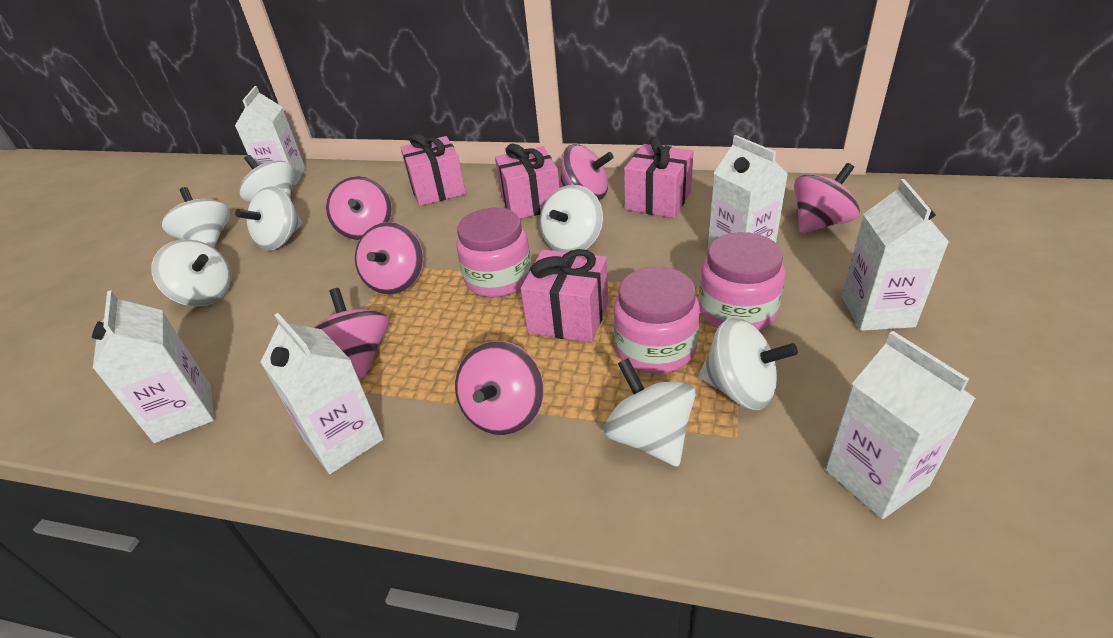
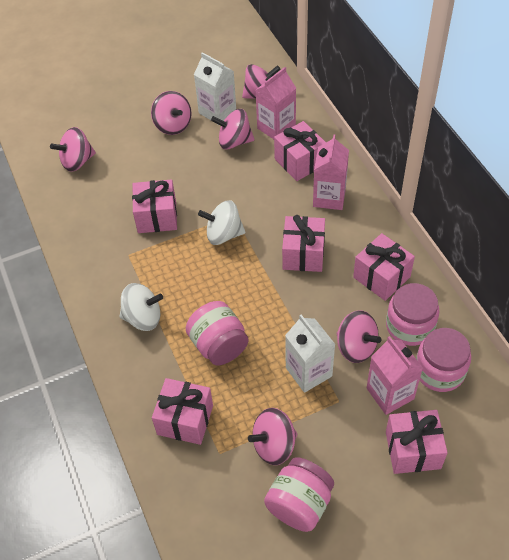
pink carton: 0 -> 3
pink gift: 4 -> 6
pink jar: 3 -> 4
white carton: 6 -> 2
white spinning top: 7 -> 2

